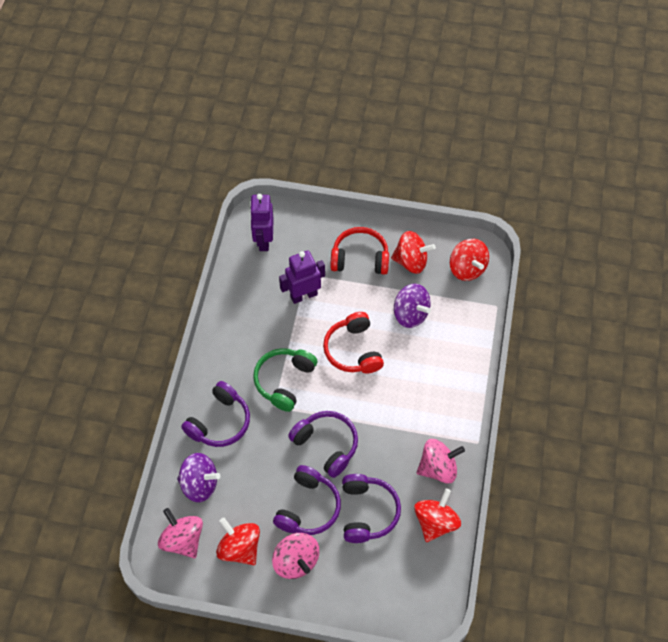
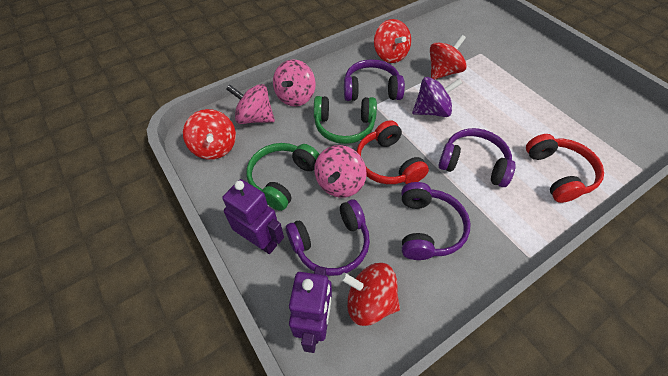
green headphones: 1 -> 2
purple spinning top: 2 -> 1

